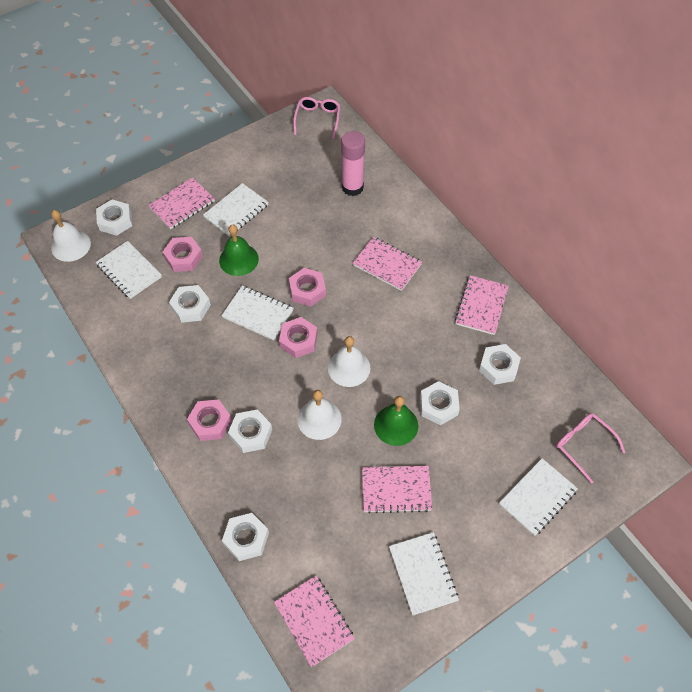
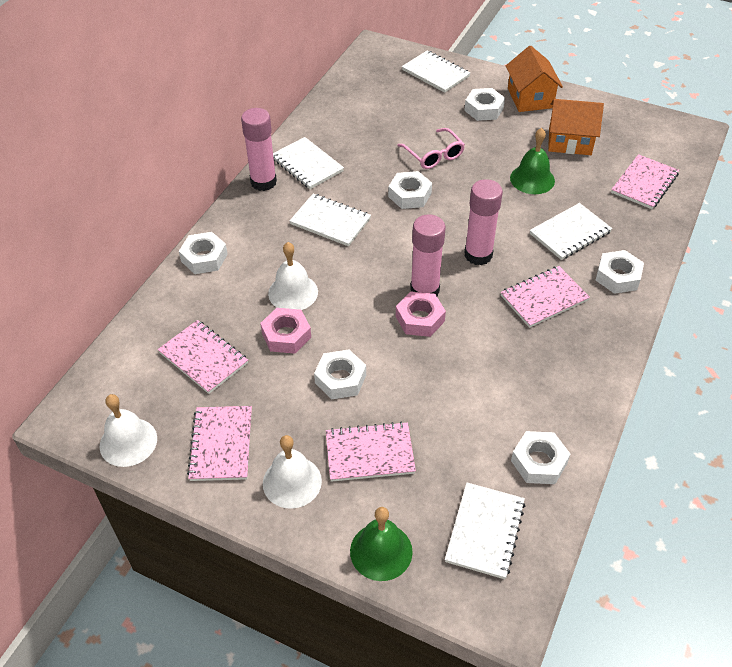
orange house: 0 -> 2
pink glasses: 2 -> 1
pink glue stick: 1 -> 3
pink nut: 4 -> 2

